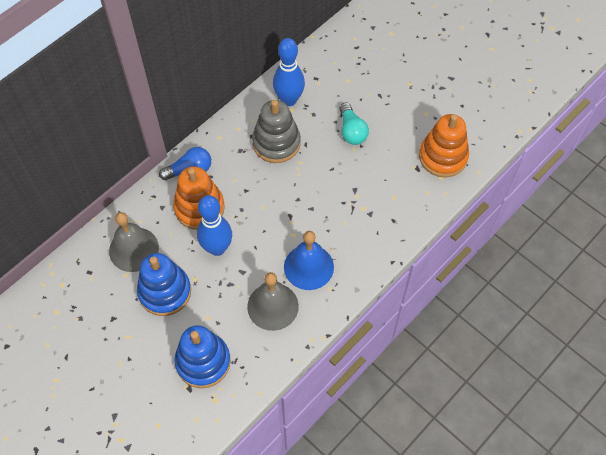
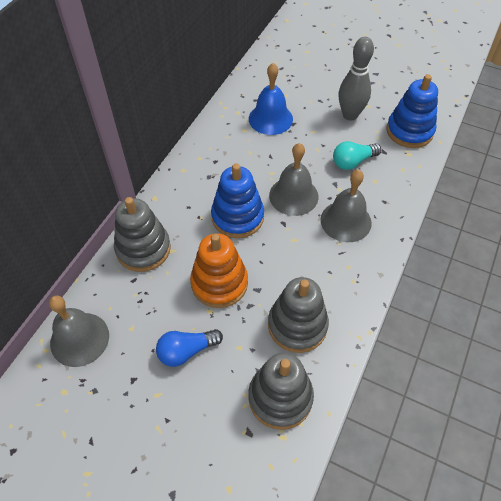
blue bowling pin: 2 -> 0
grey bell: 2 -> 3
grey bowling pin: 0 -> 1
grey stacking toy: 1 -> 3
orange stacking toy: 2 -> 1

